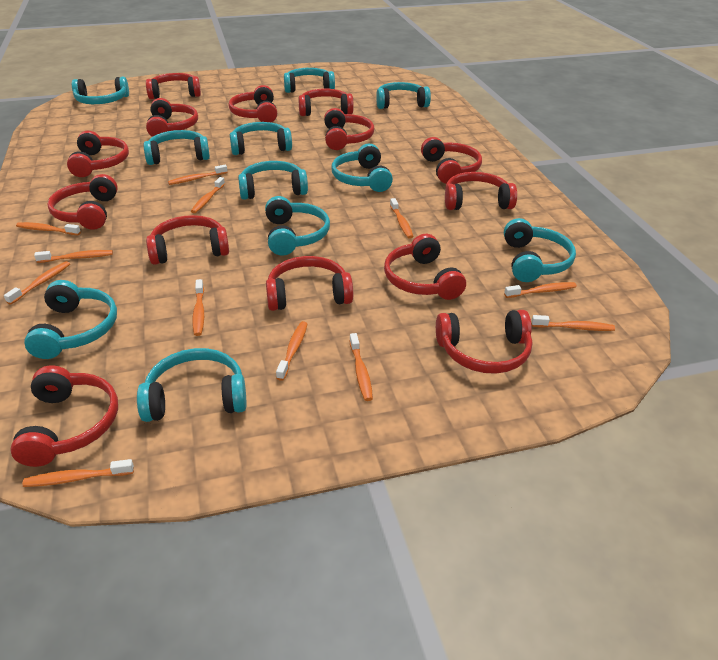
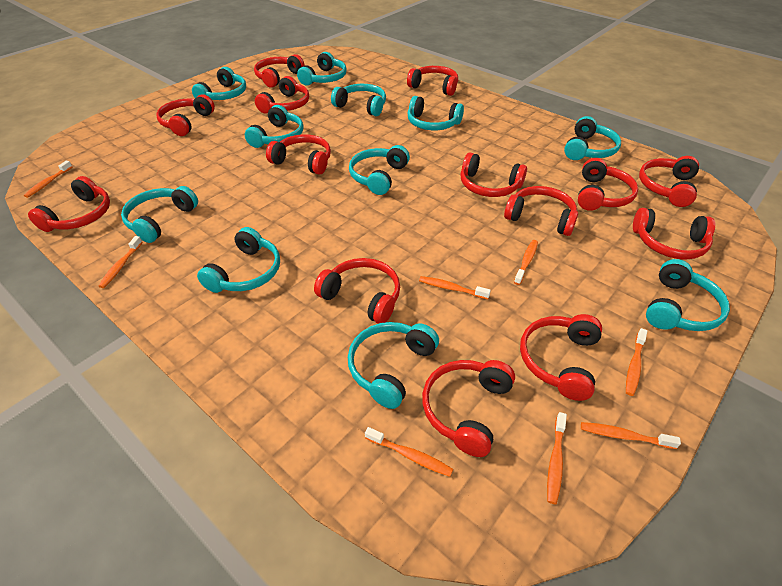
orange toothbrush: 12 -> 8

